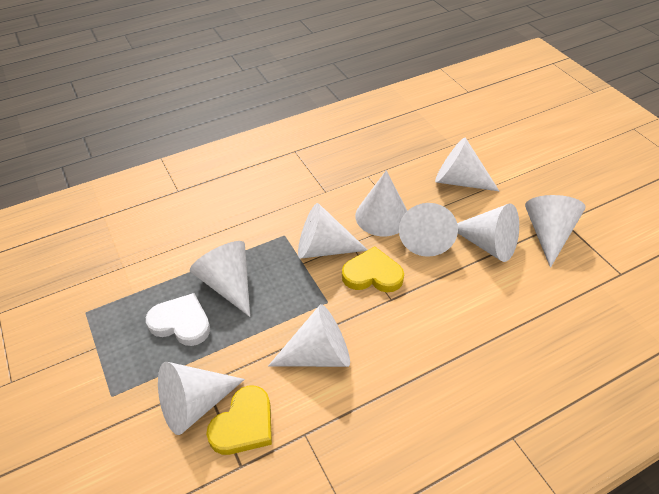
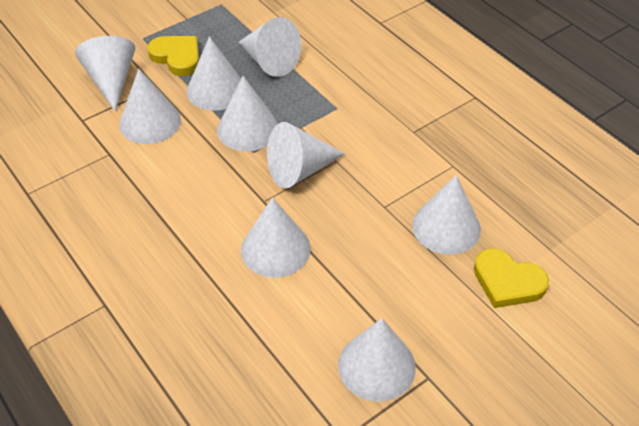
white heart: 1 -> 0

